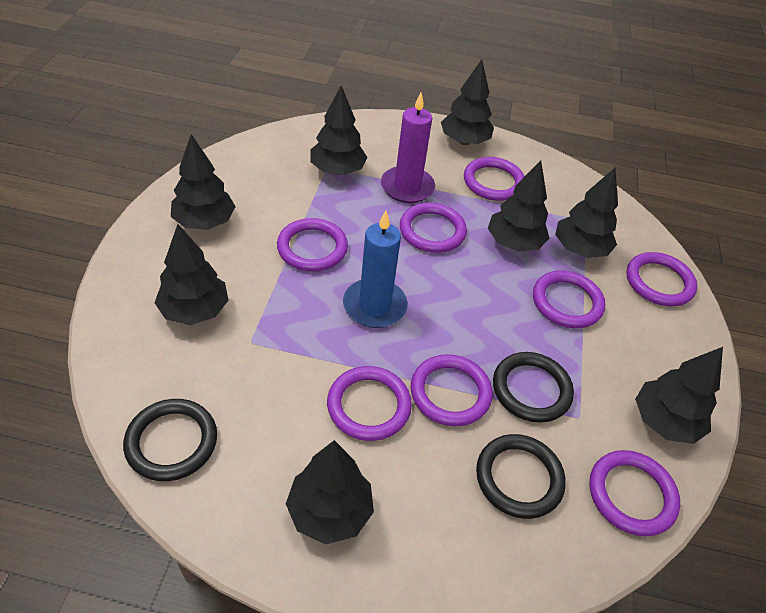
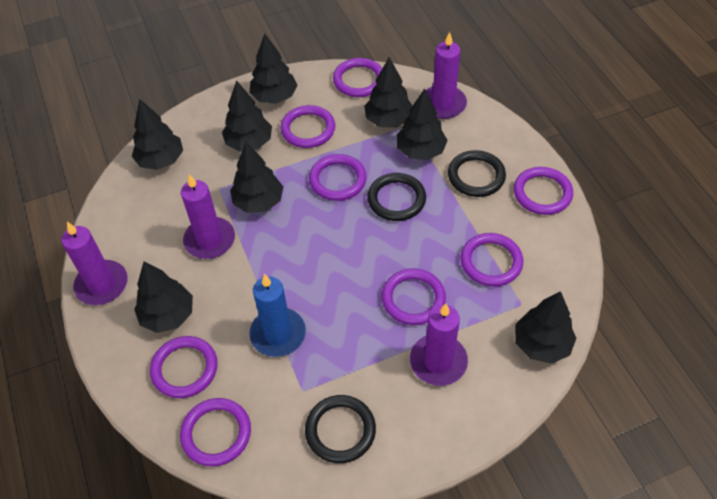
purple candle: 1 -> 4

